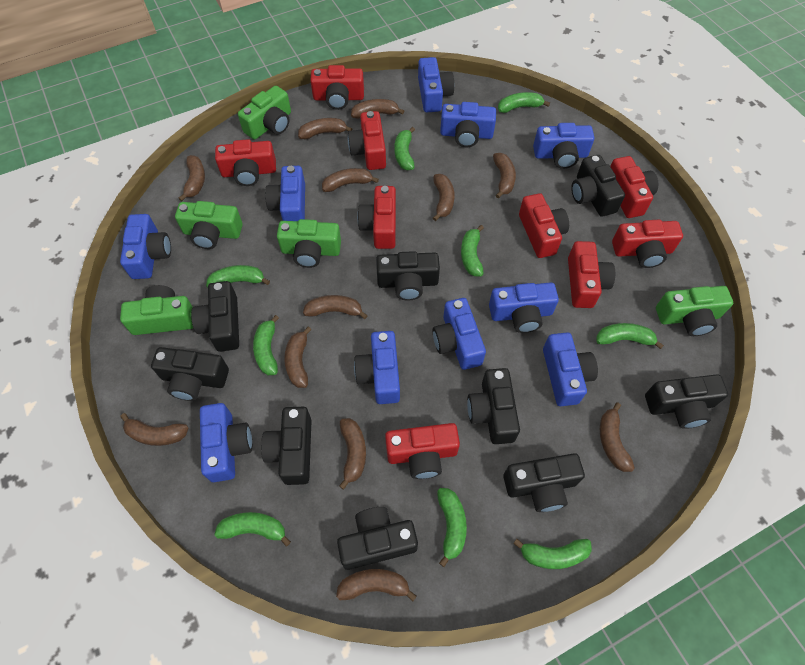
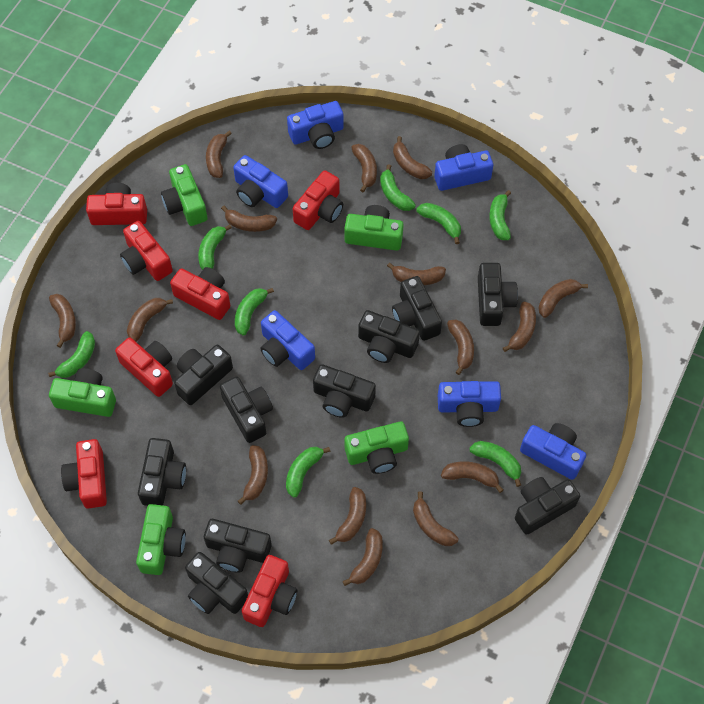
black camera: 9 -> 10
blue camera: 10 -> 6
brown banana: 12 -> 15
green banana: 9 -> 8
red camera: 9 -> 7

